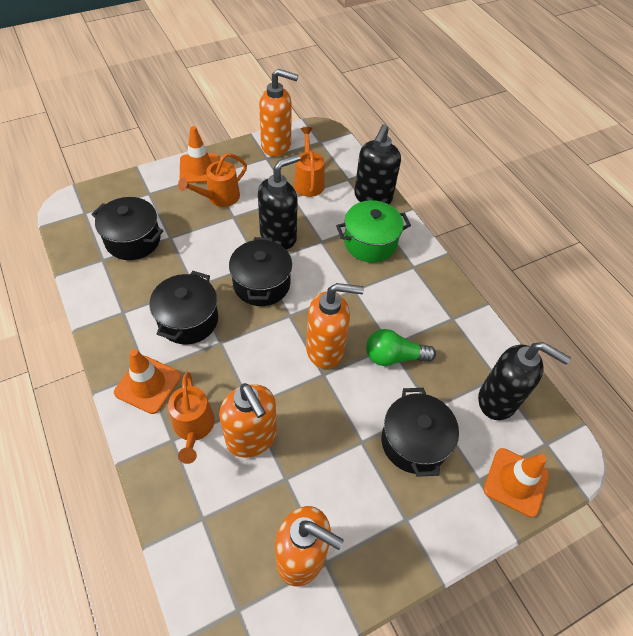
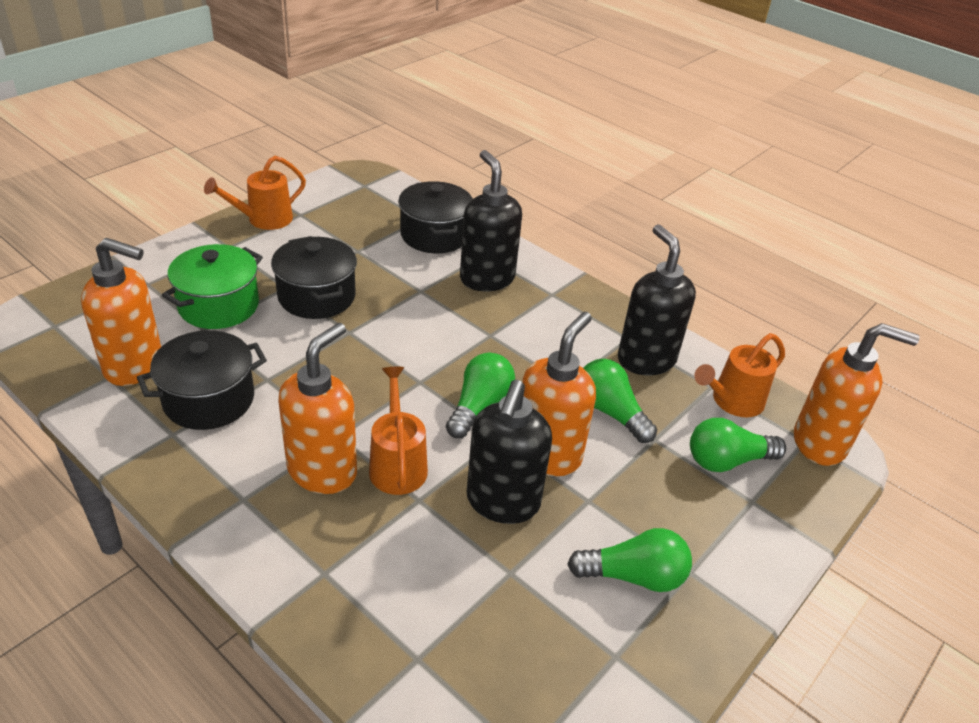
black pot: 4 -> 3
green light bulb: 1 -> 4
orange traffic cone: 3 -> 0

